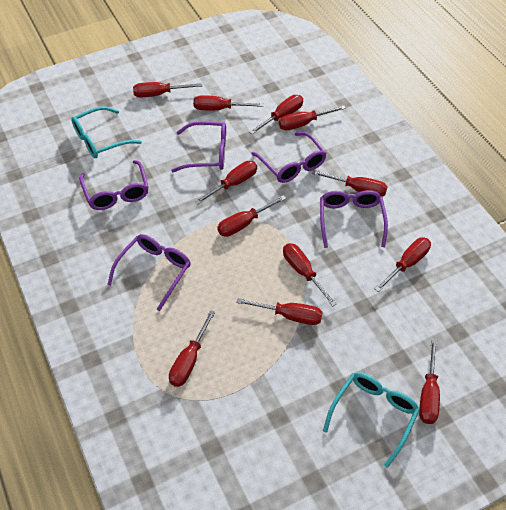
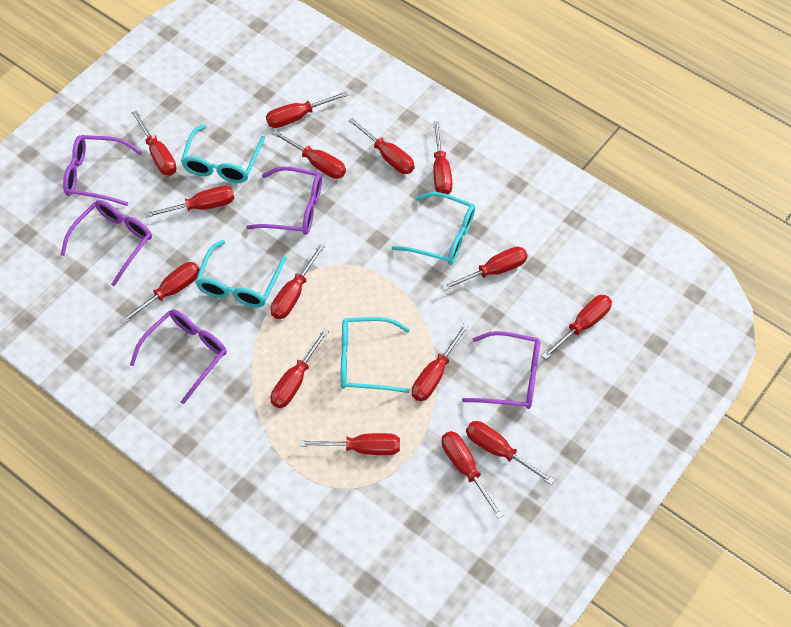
red screwdriver: 12 -> 15
turquoise glasses: 2 -> 4

